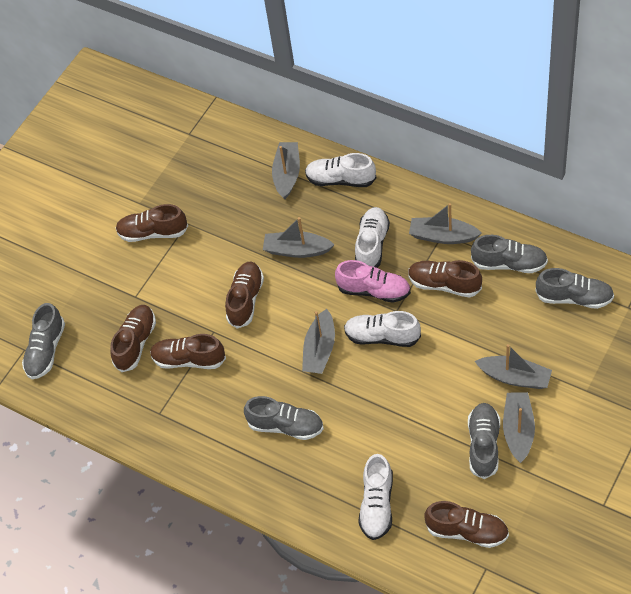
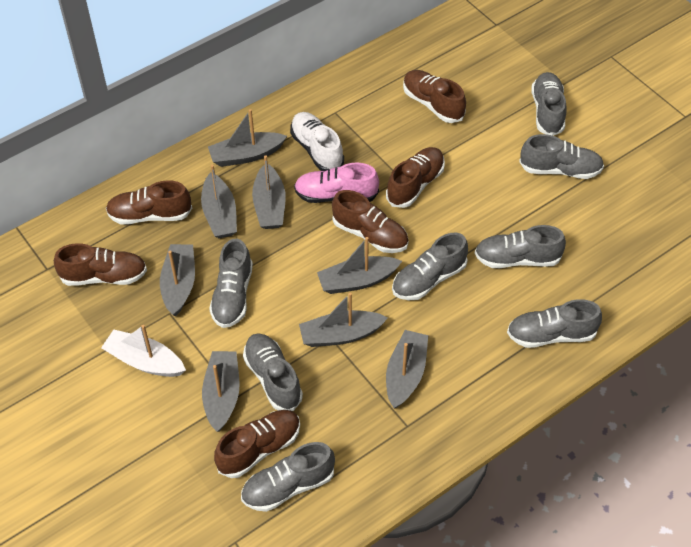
grey boat: 6 -> 8
grey shoe: 5 -> 8
white boat: 0 -> 1
white shoe: 4 -> 1

